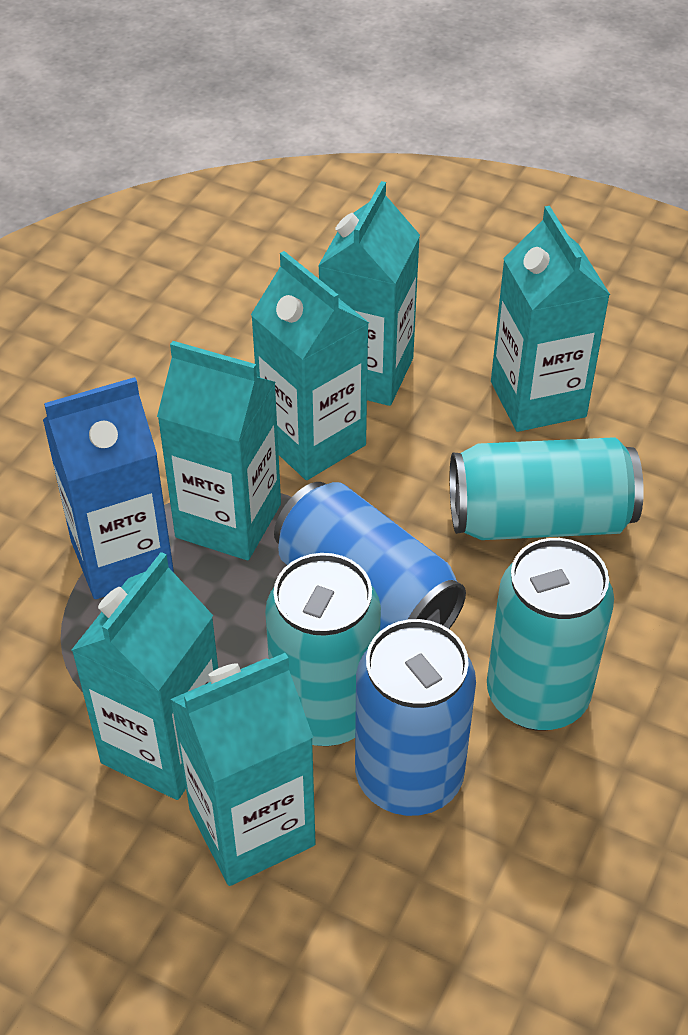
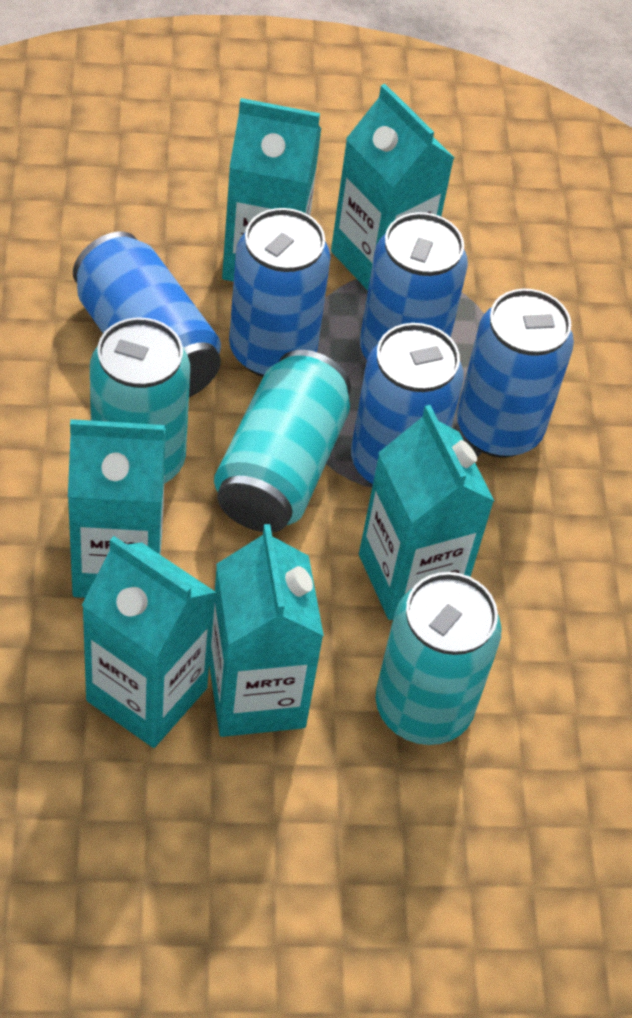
blue can: 2 -> 5
blue carton: 1 -> 0

